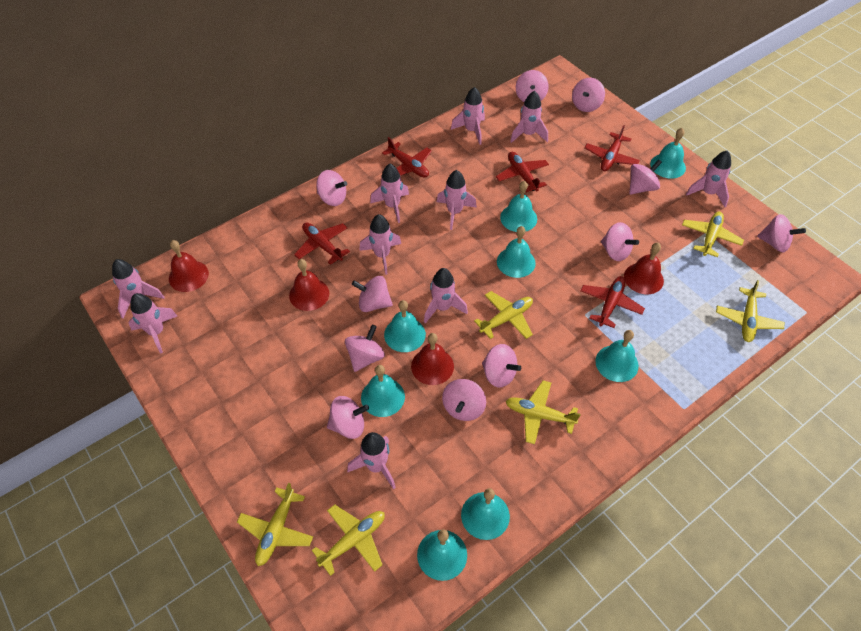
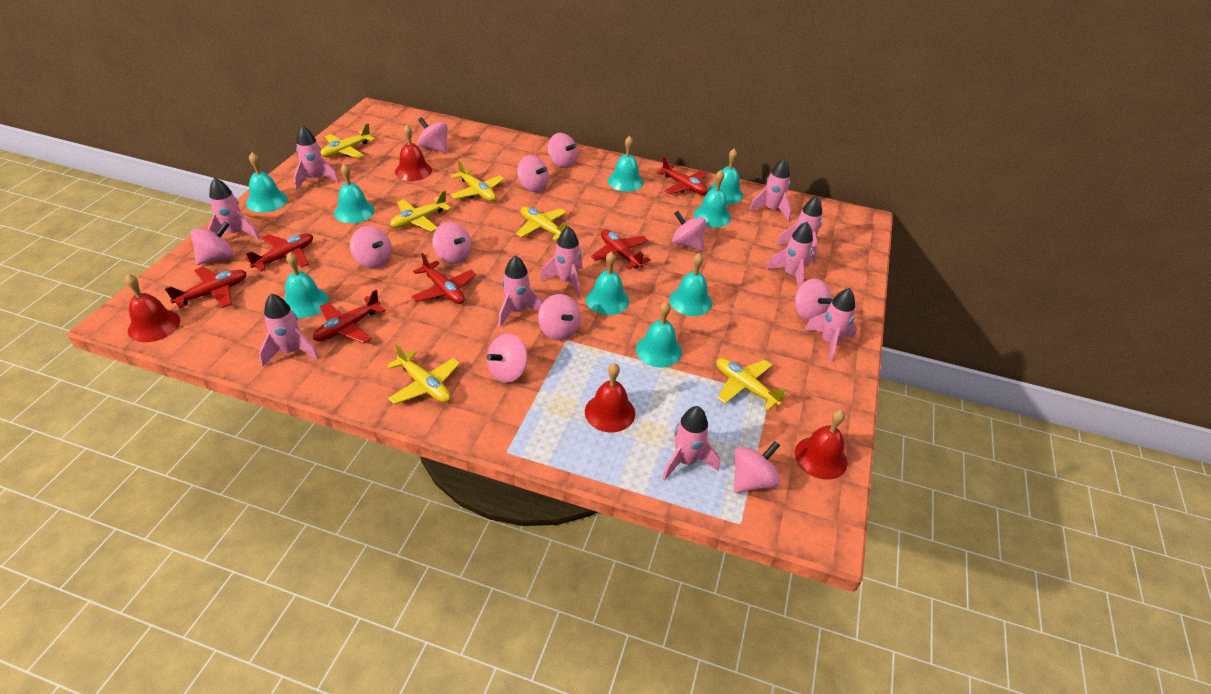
red plane: 5 -> 6
turquoise bell: 8 -> 9

